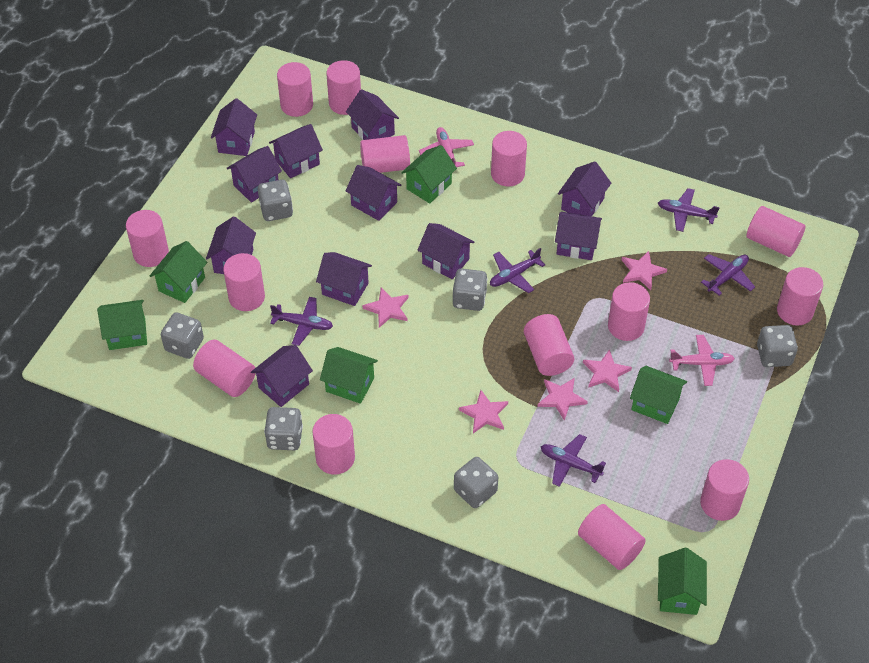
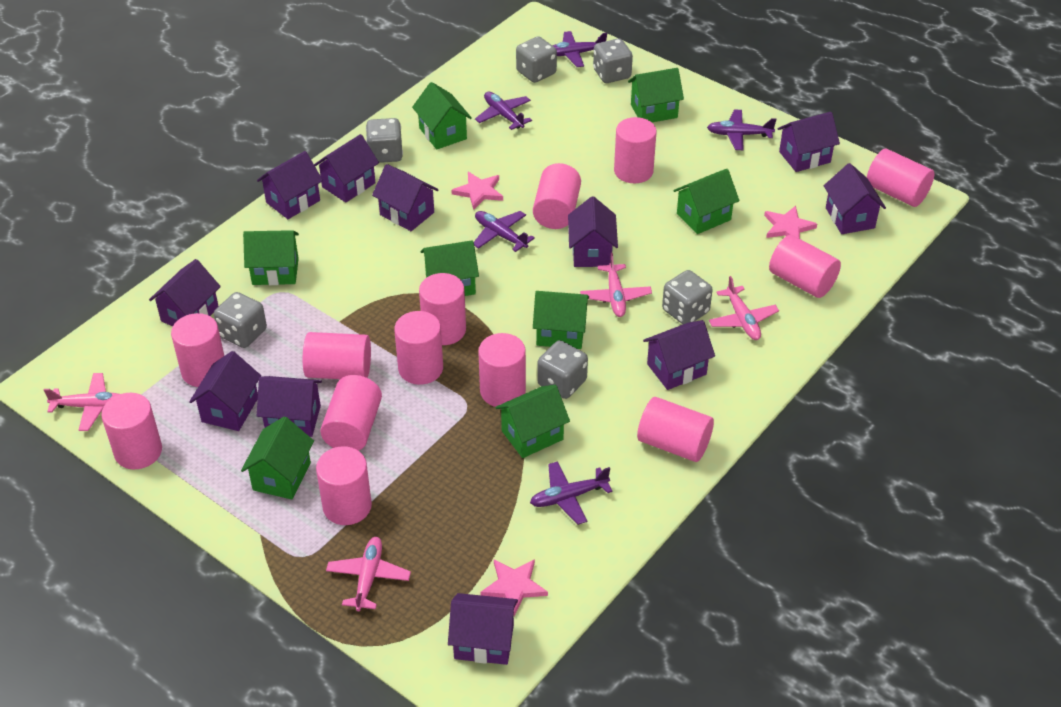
green house: 6 -> 8
pink cylinder: 14 -> 13
pink plane: 2 -> 4
pink star: 5 -> 3

